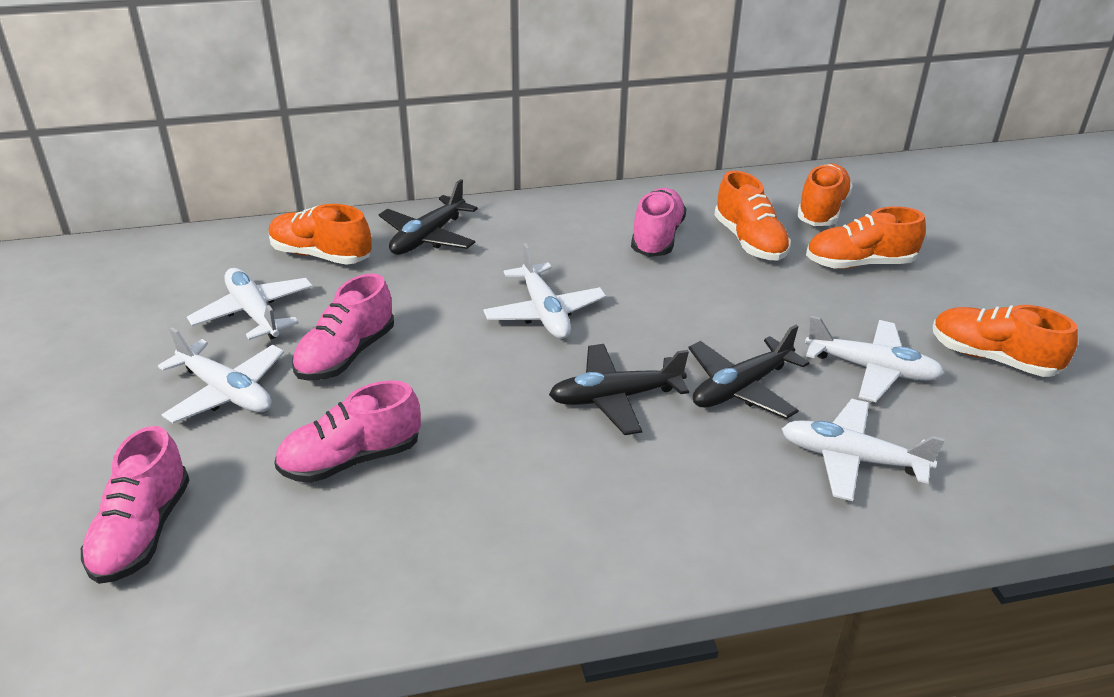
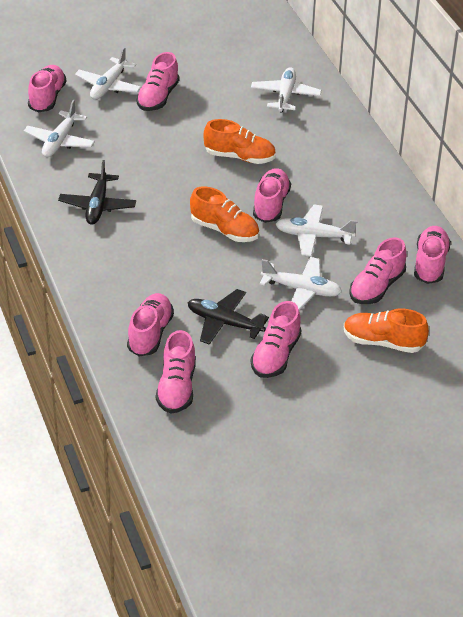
black plane: 3 -> 2
orange shoe: 5 -> 3
pink shoe: 4 -> 8

